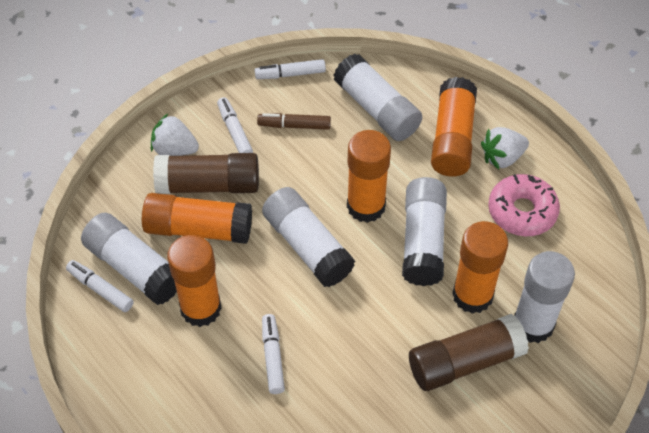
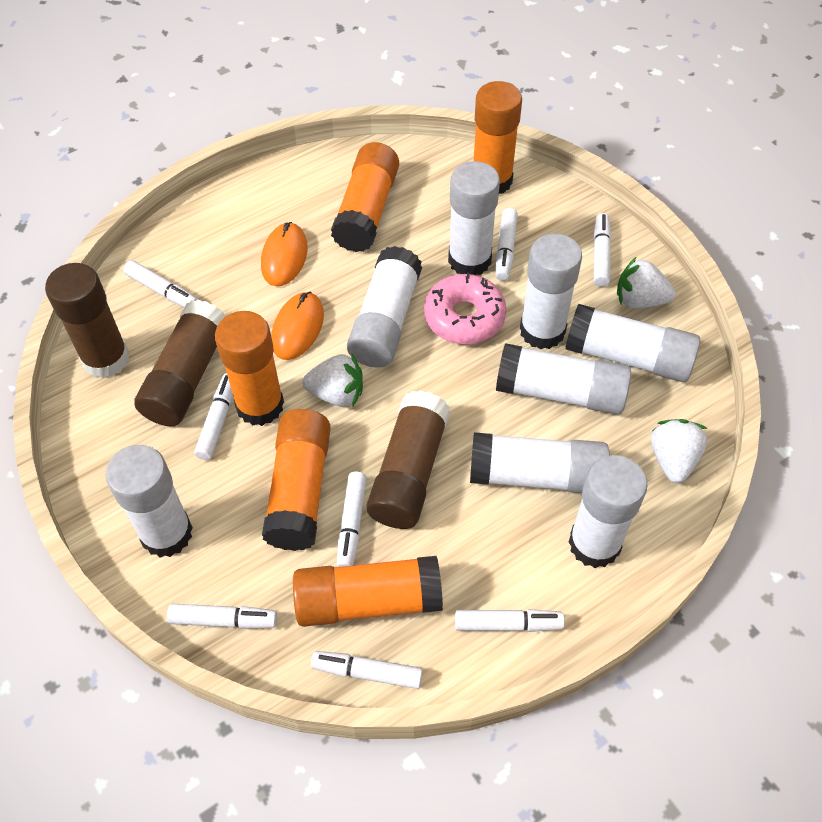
brown glue stick: 2 -> 3
brown marker: 1 -> 0
orange mouse: 0 -> 2
white glue stick: 5 -> 8
white marker: 4 -> 8
white strawberry: 2 -> 3

